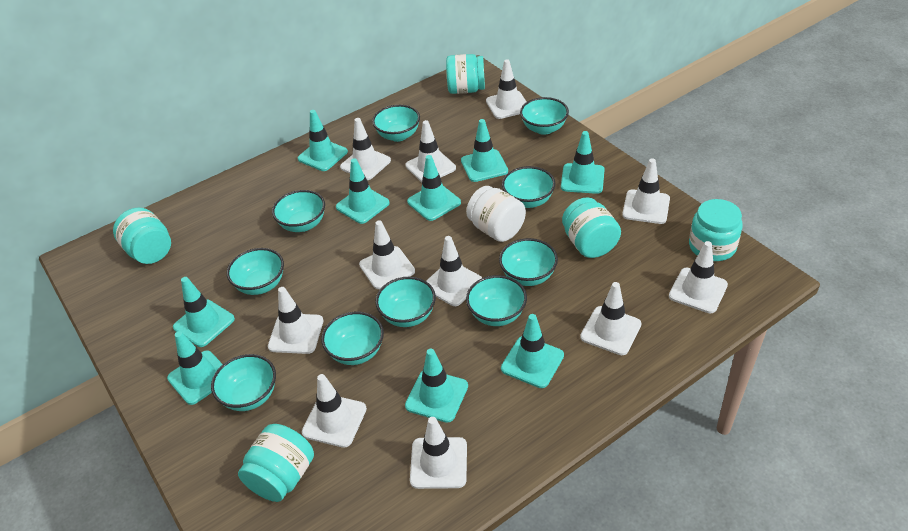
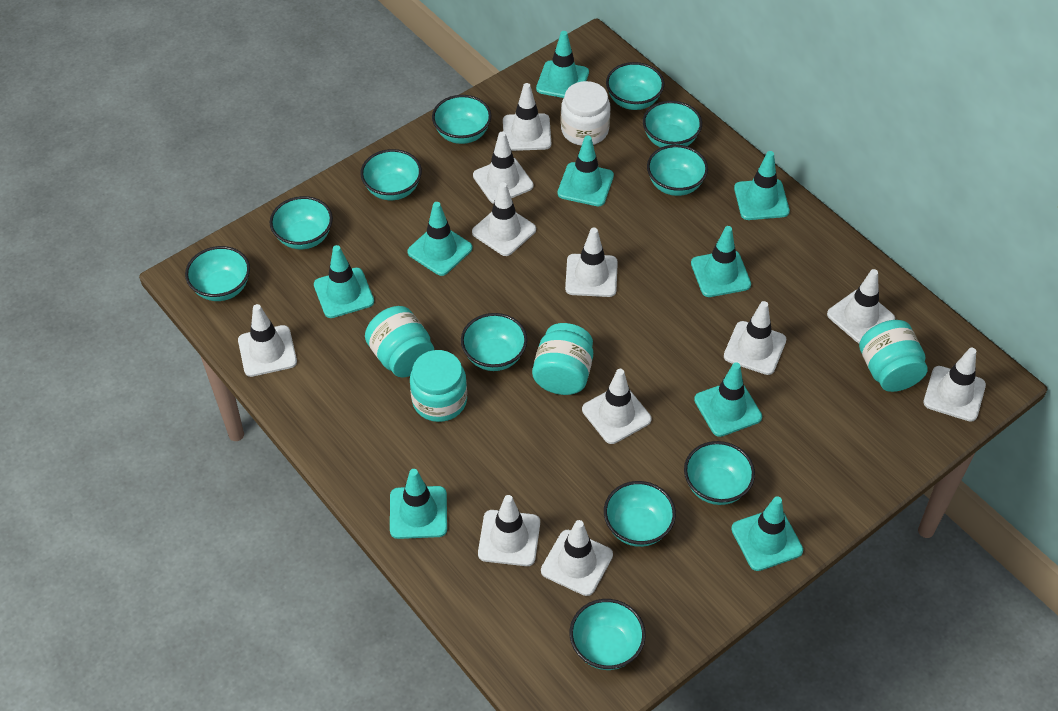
turquoise bowl: 10 -> 11
turquoise jar: 5 -> 4

